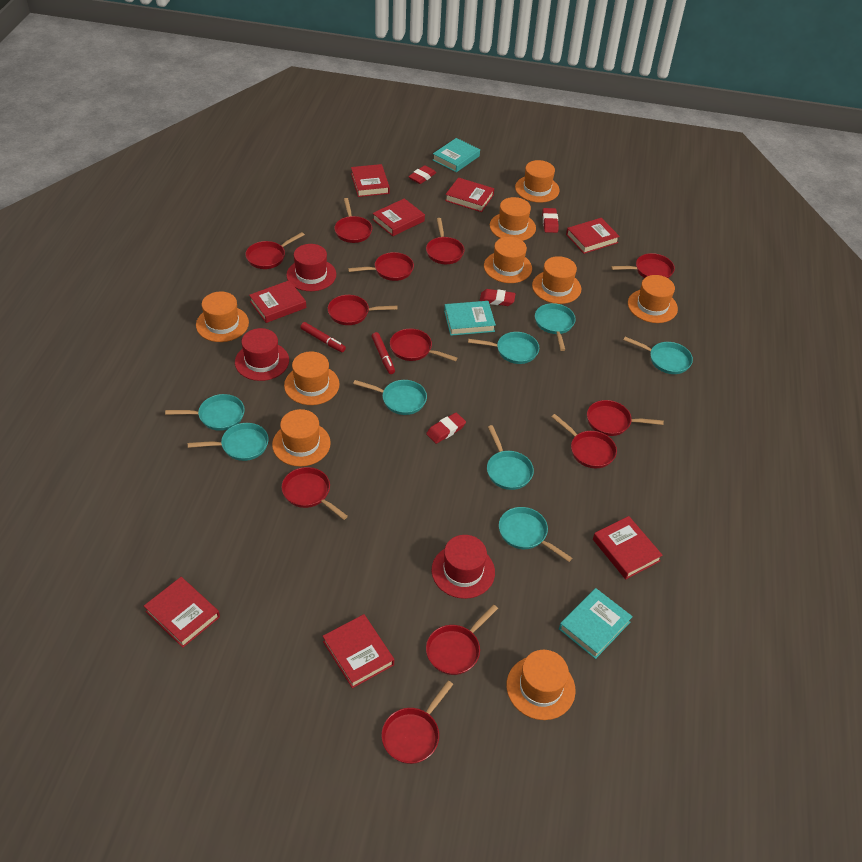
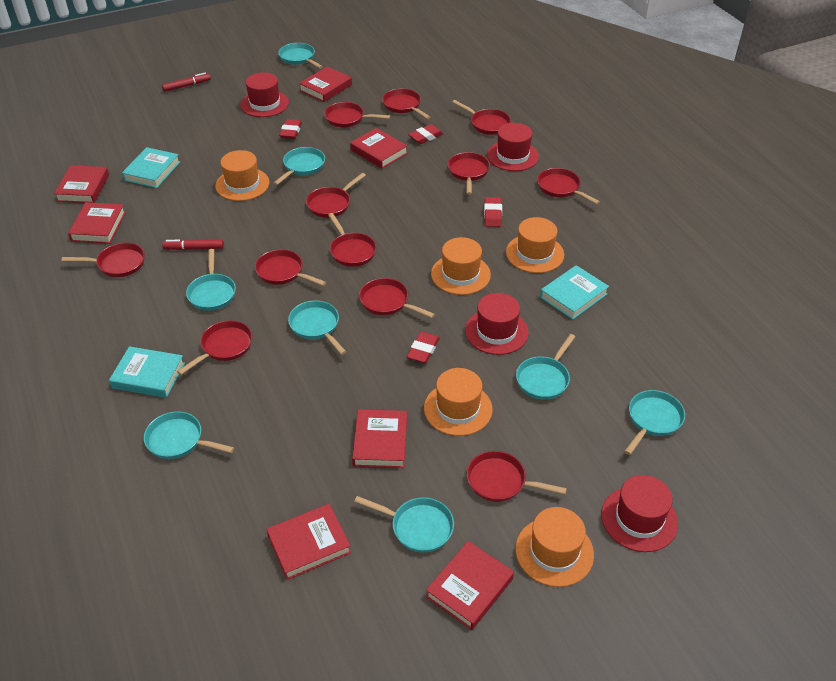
orange hat: 9 -> 5
red book: 8 -> 7
red hat: 3 -> 4

